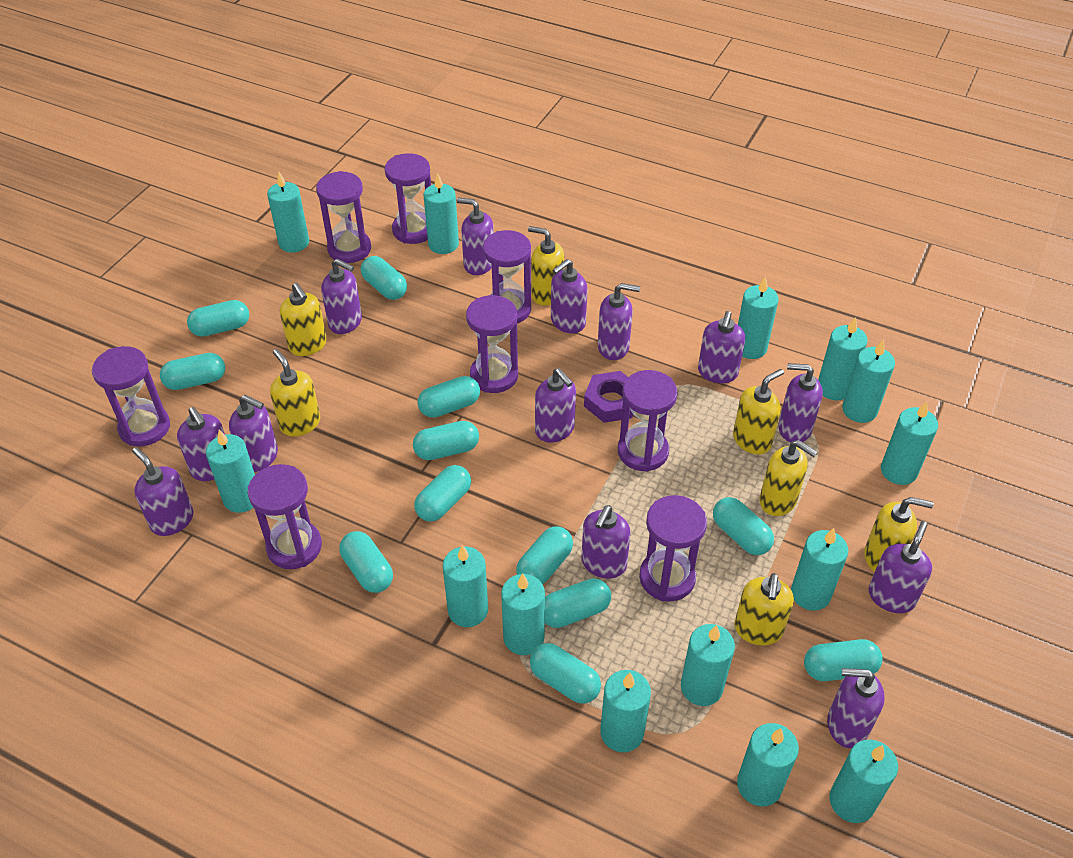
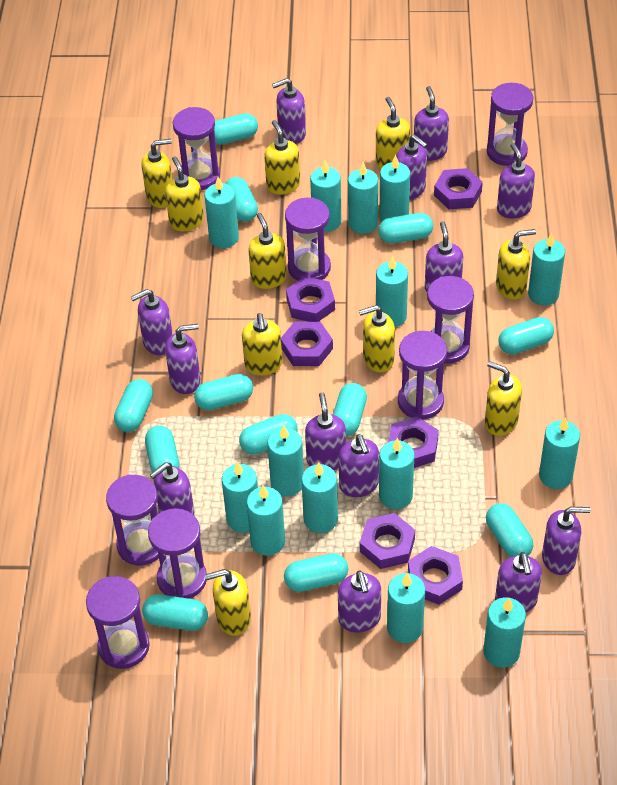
purple nut: 1 -> 6
yellow soap dispenser: 7 -> 10

